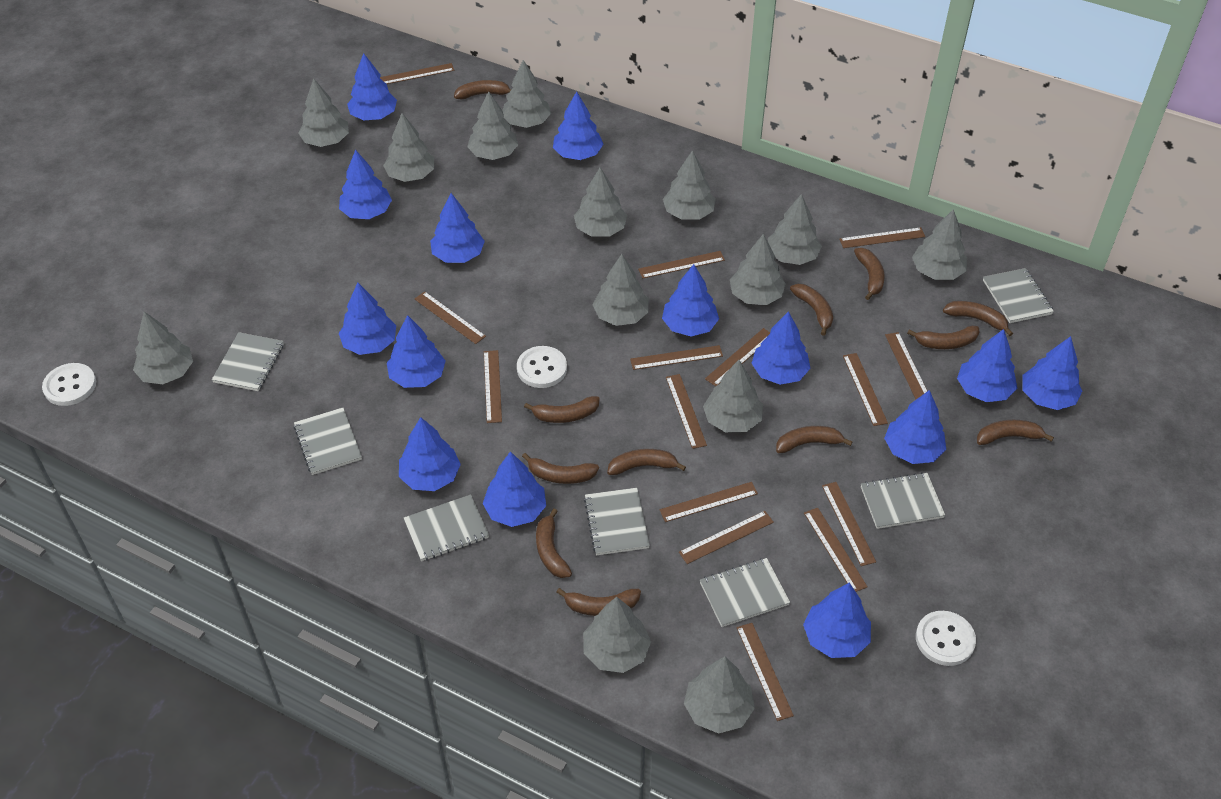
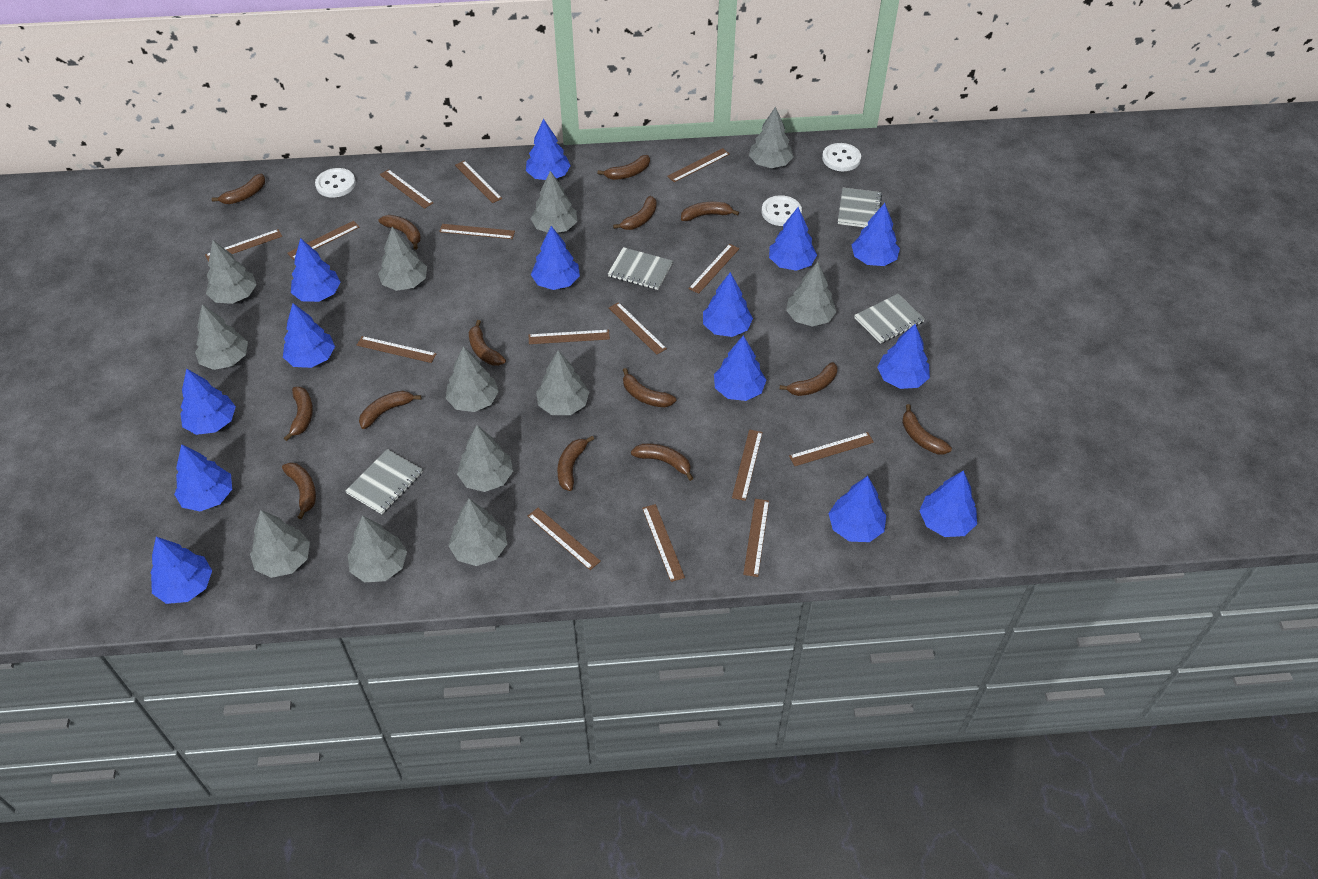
brown banana: 12 -> 14
grey notebook: 7 -> 4
grey tree: 14 -> 12

